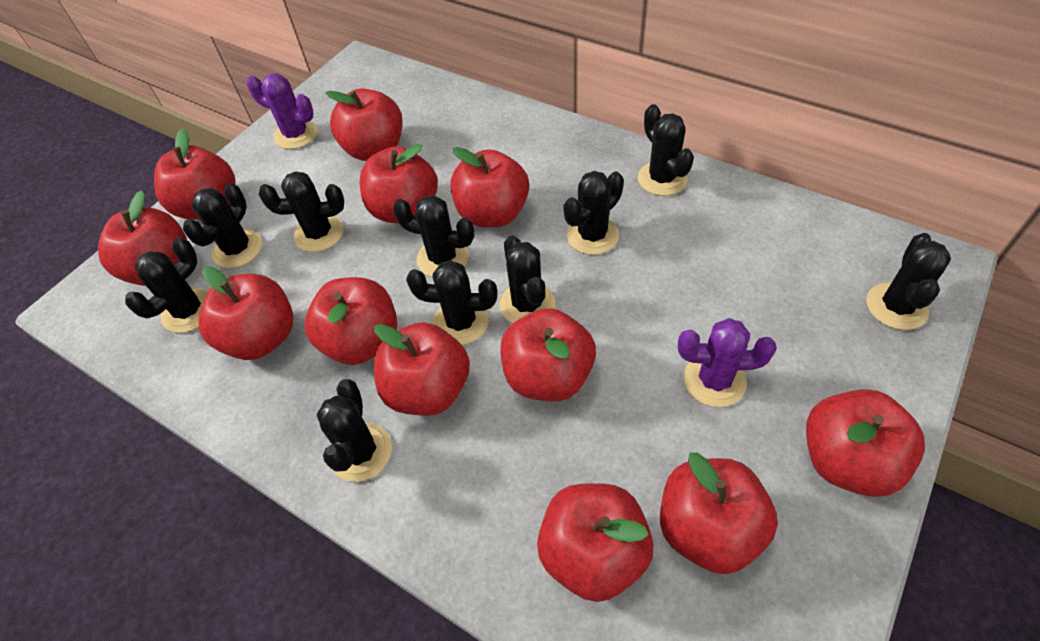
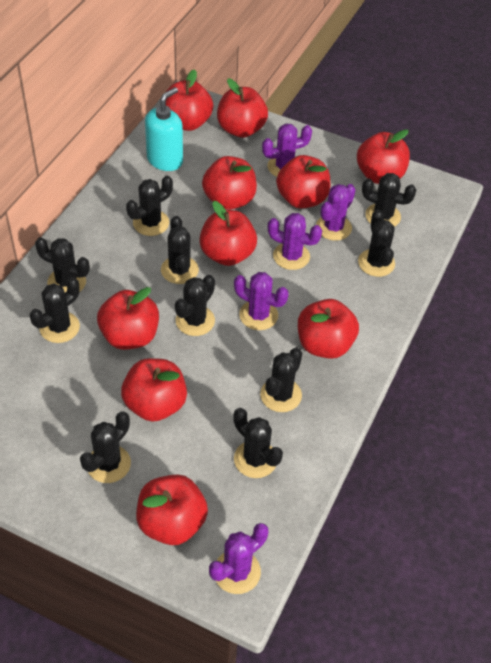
purple cactus: 2 -> 5
red apple: 12 -> 10
turquoise soap dispenser: 0 -> 1

